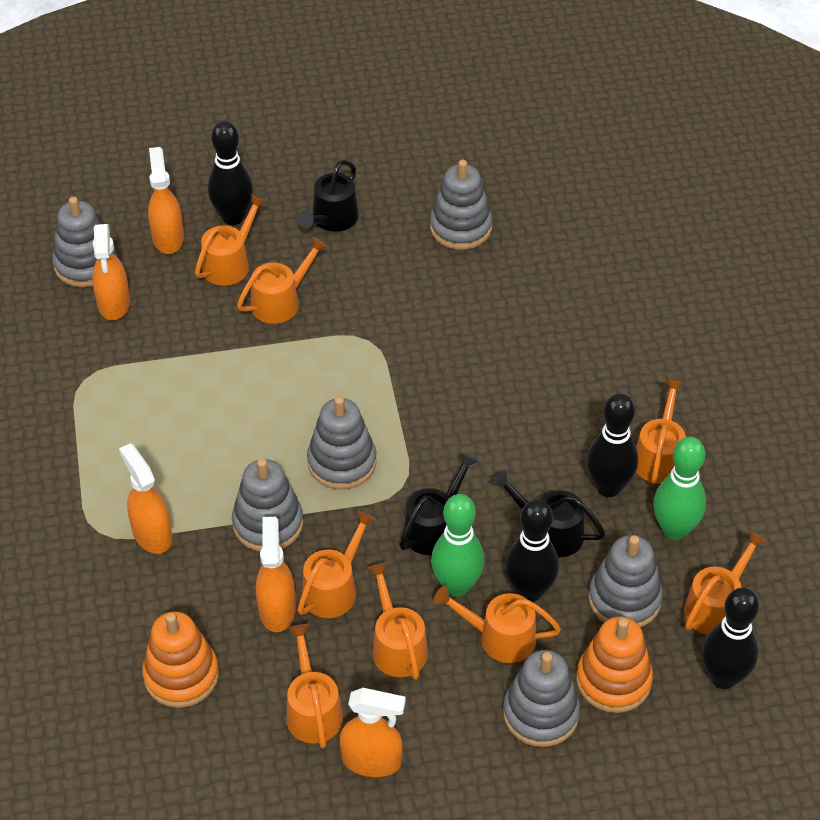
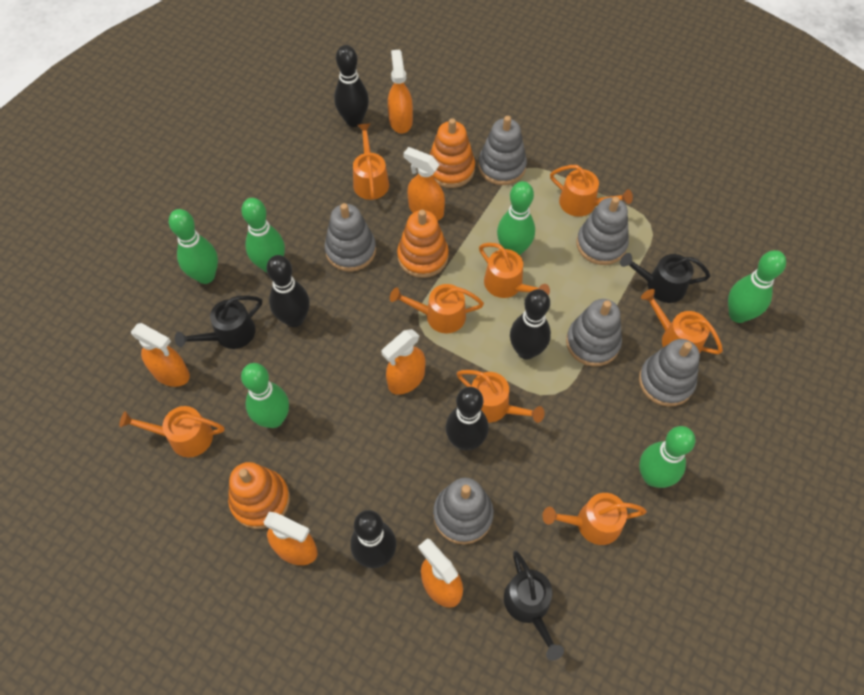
black bowling pin: 4 -> 5
green bowling pin: 2 -> 6
orange spray bottle: 5 -> 6
orange stacking toy: 2 -> 3

